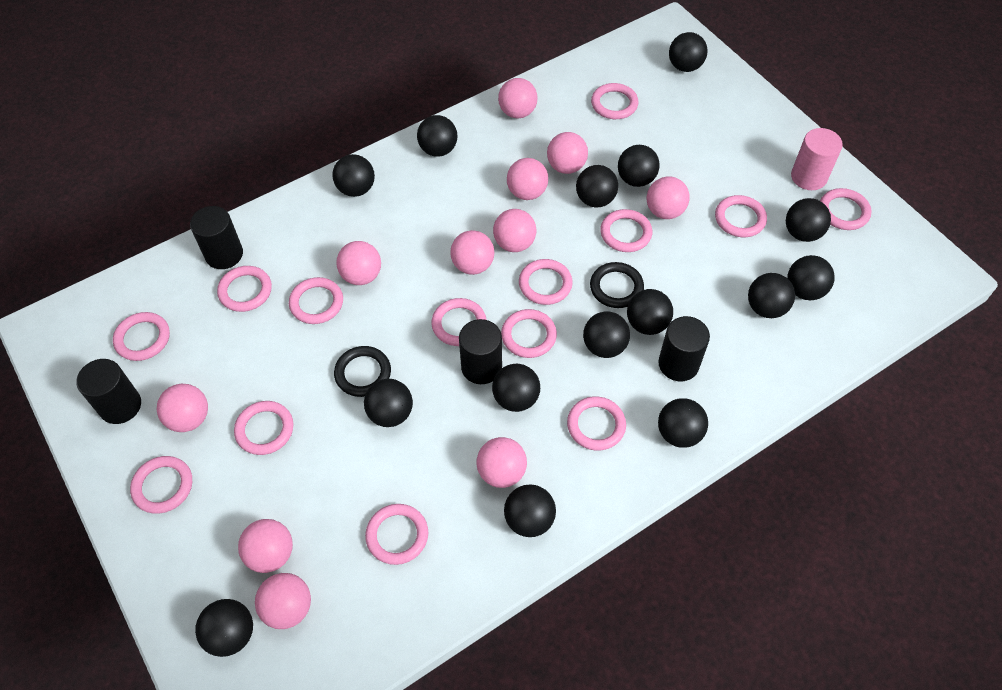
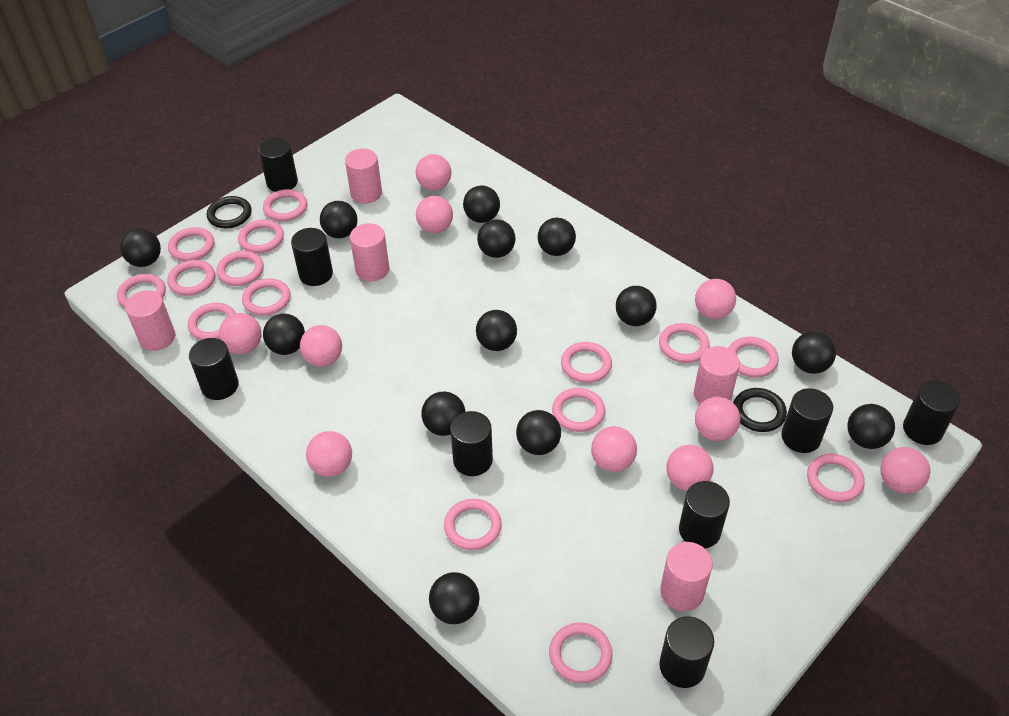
black ball: 15 -> 13
black cylinder: 4 -> 8
pink ball: 11 -> 10
pink cylinder: 1 -> 5
pink ring: 14 -> 15

